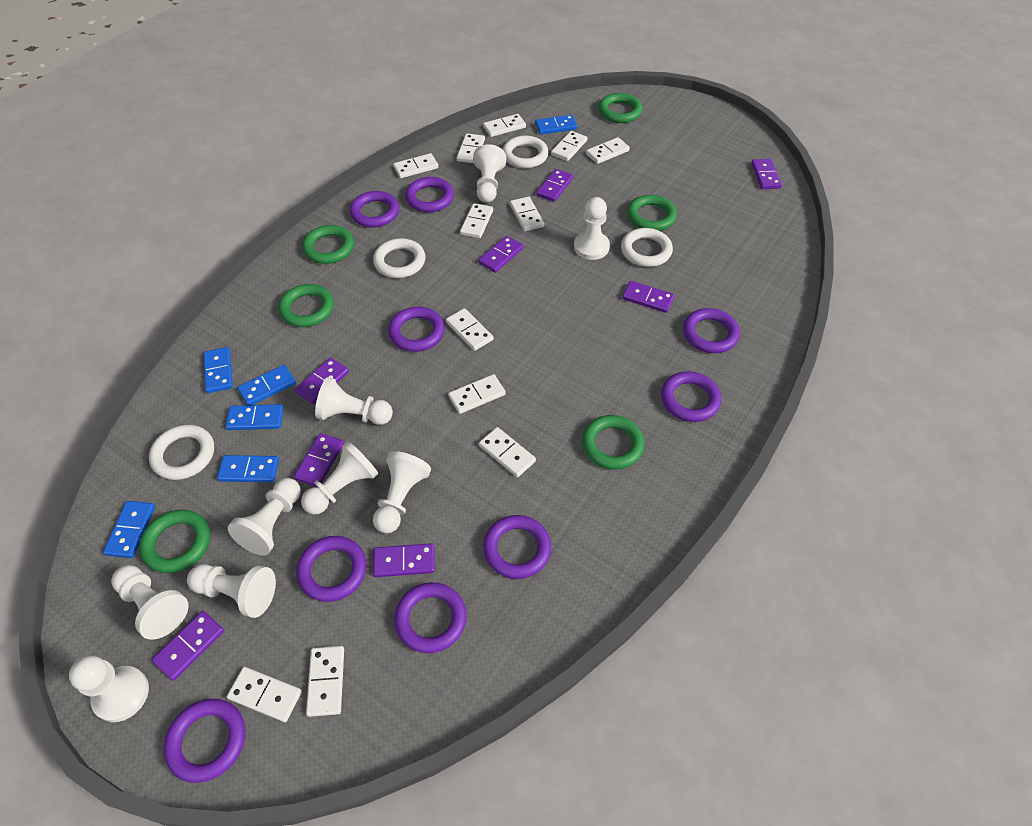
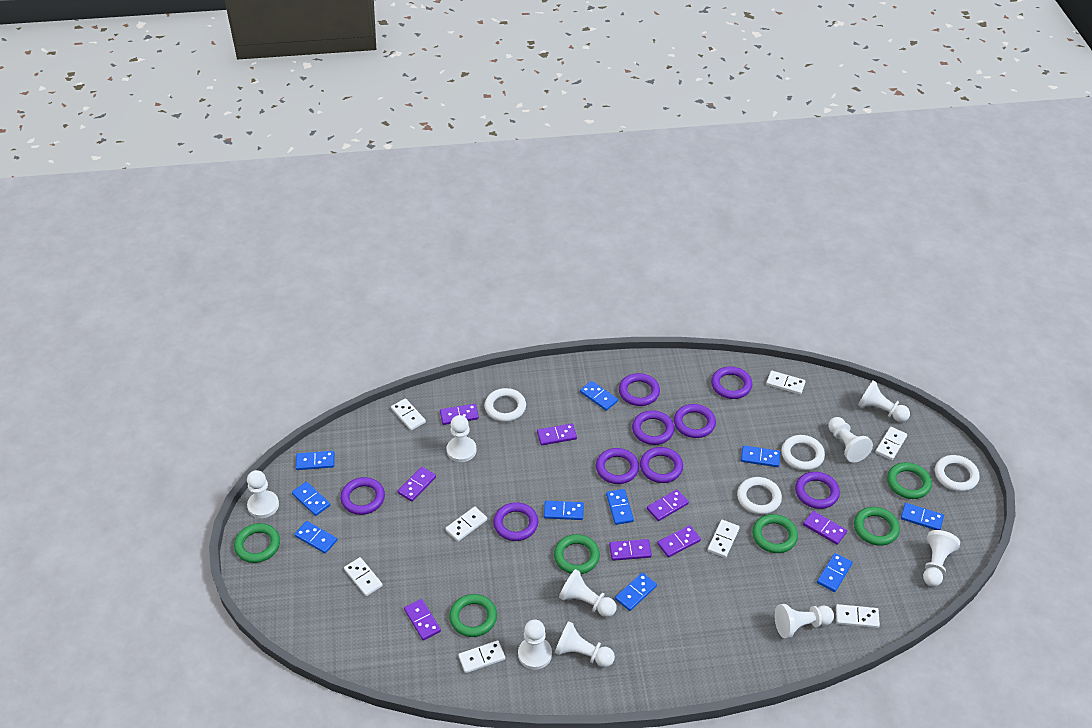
blue domino: 6 -> 10
white domino: 12 -> 8

